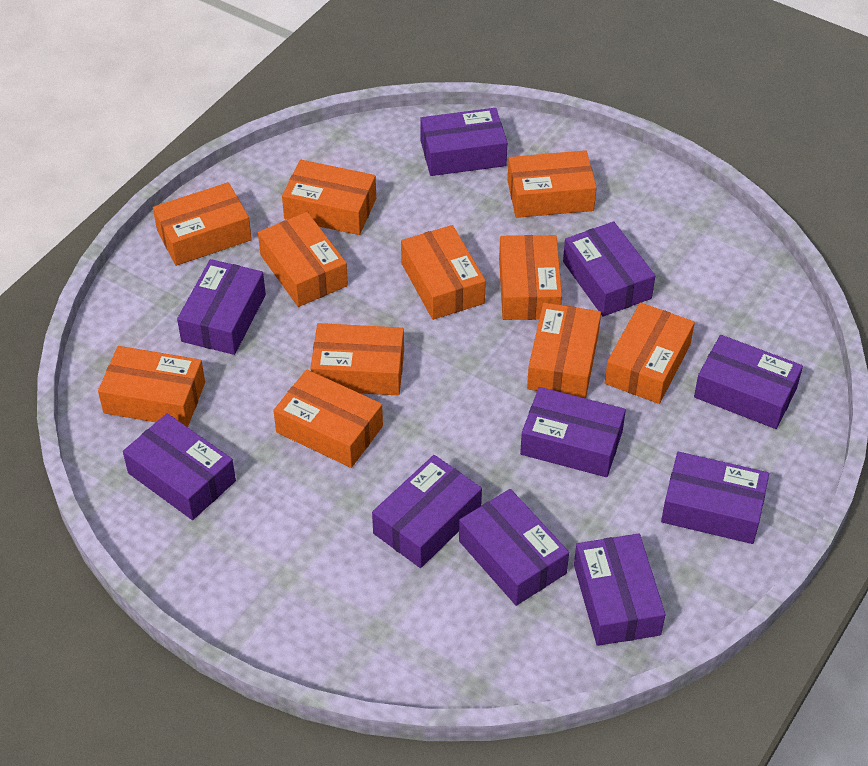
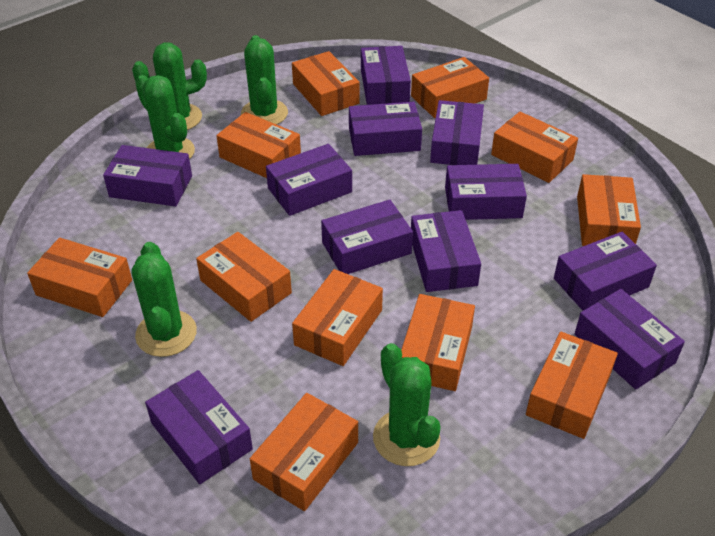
green cactus: 0 -> 5
purple box: 10 -> 11

